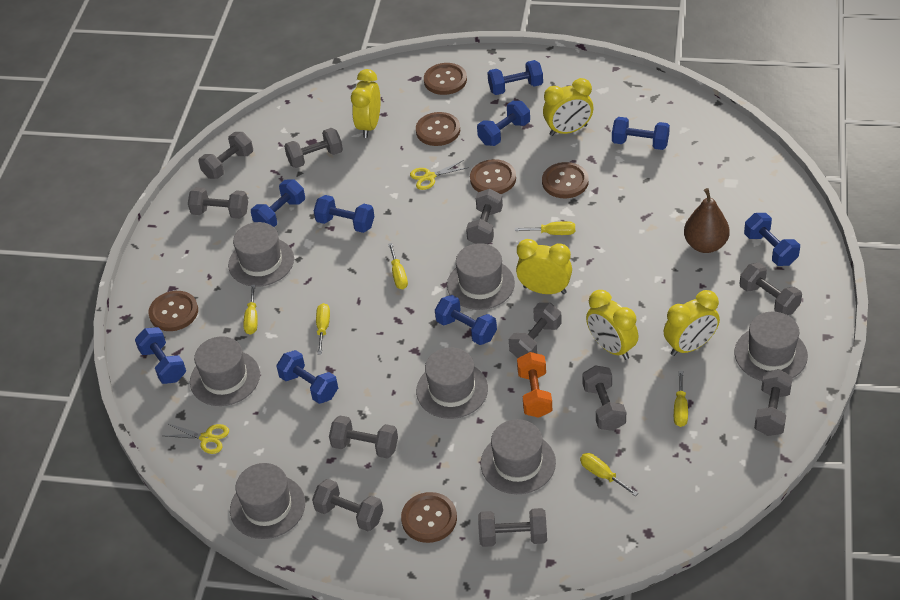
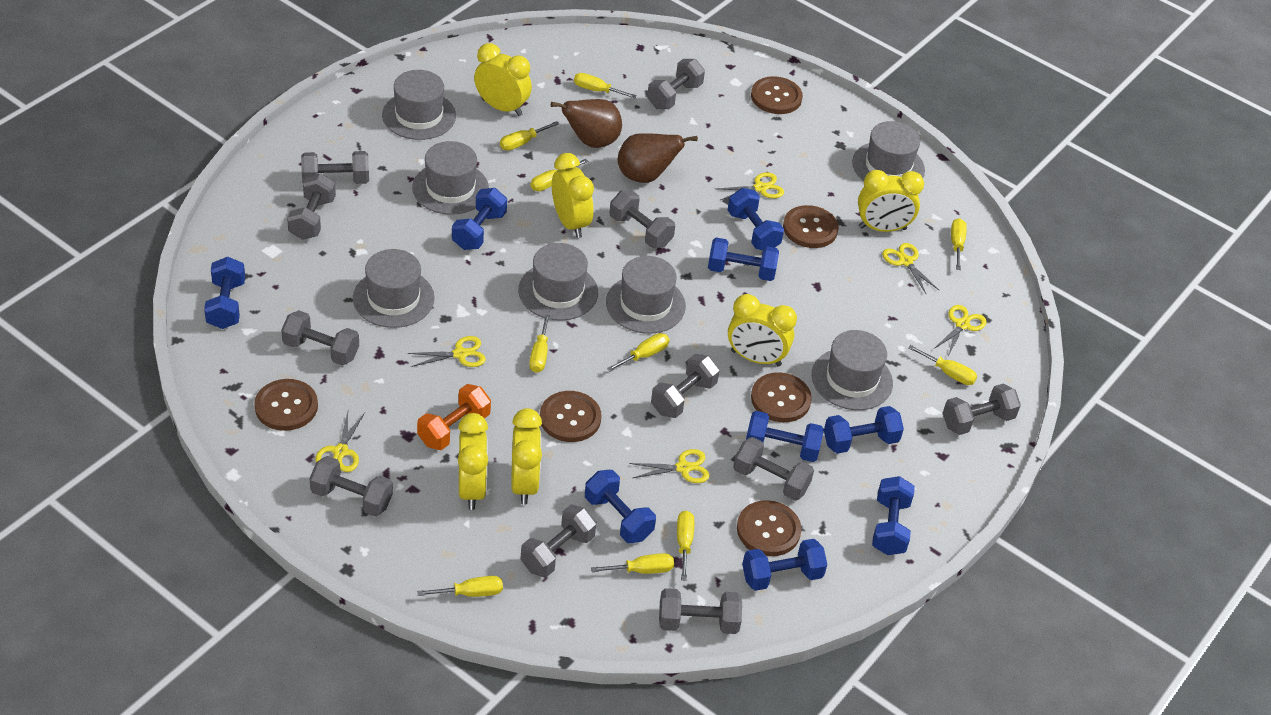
brown pear: 1 -> 2
yellow clock: 5 -> 6
yellow scissors: 2 -> 6
yellow screwdriver: 6 -> 10

